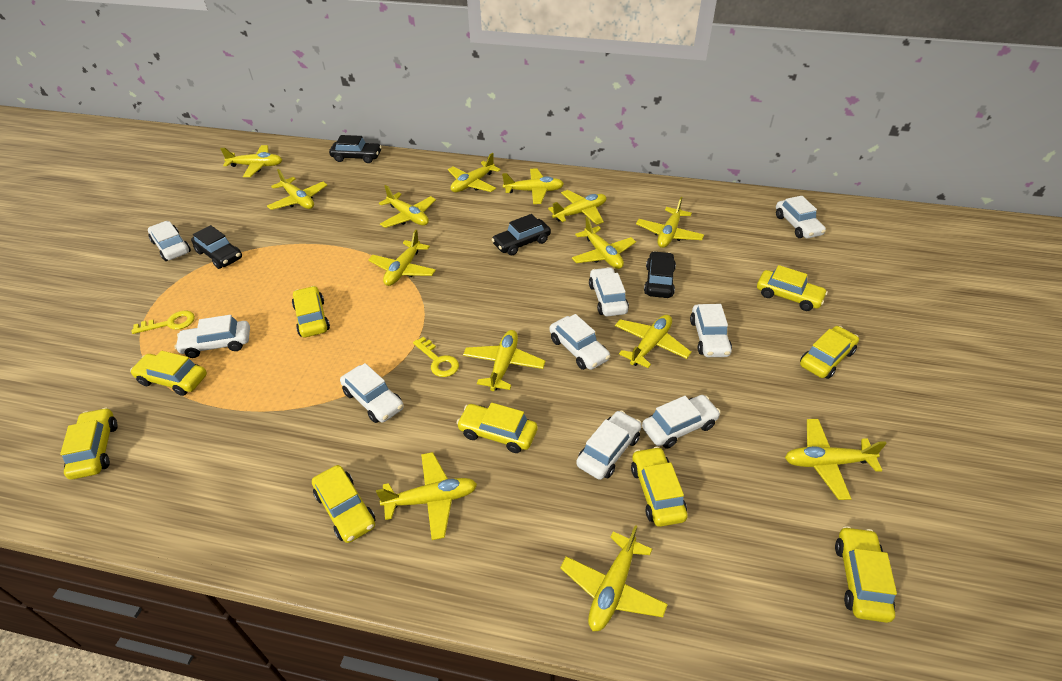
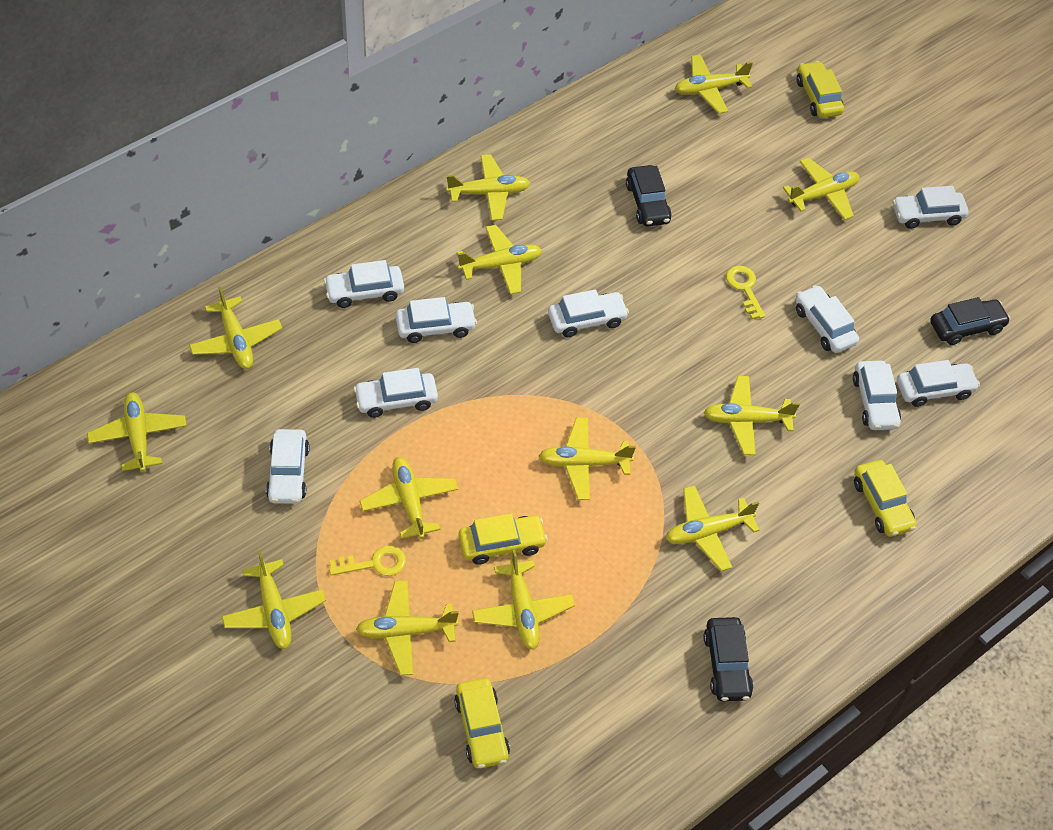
black car: 4 -> 3
yellow car: 9 -> 4
yellow plane: 14 -> 13

